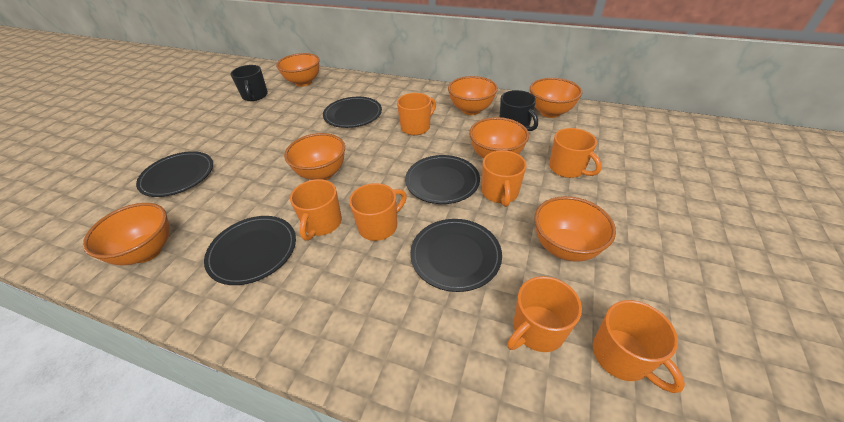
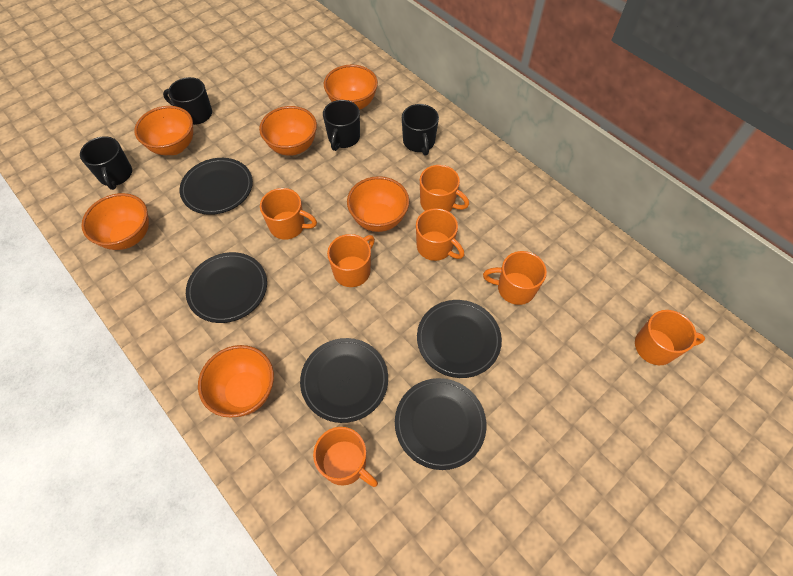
black mug: 2 -> 4
orange bowl: 7 -> 6

